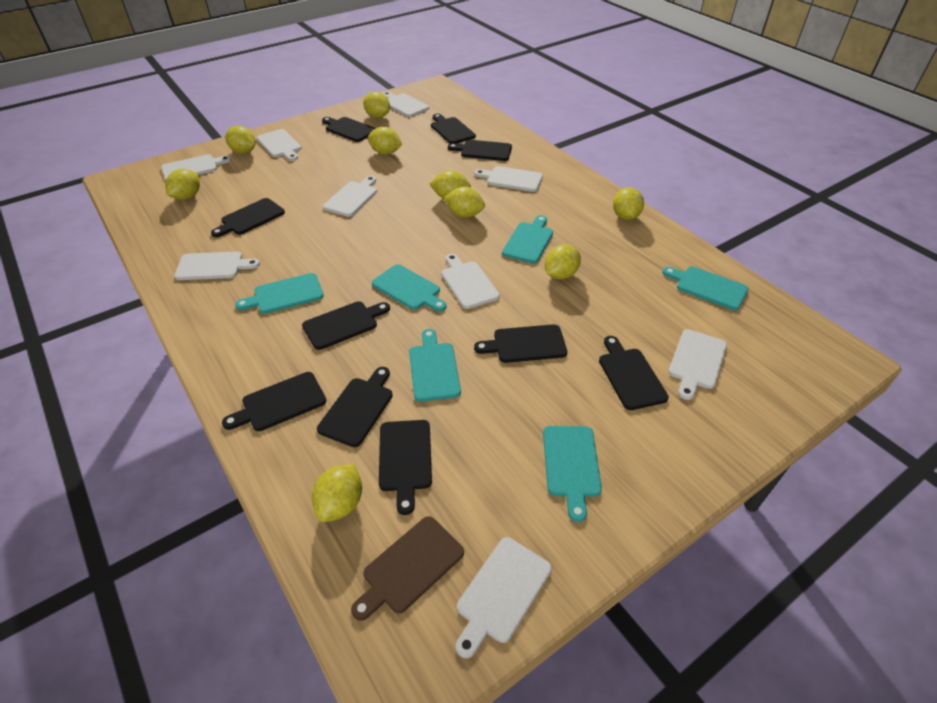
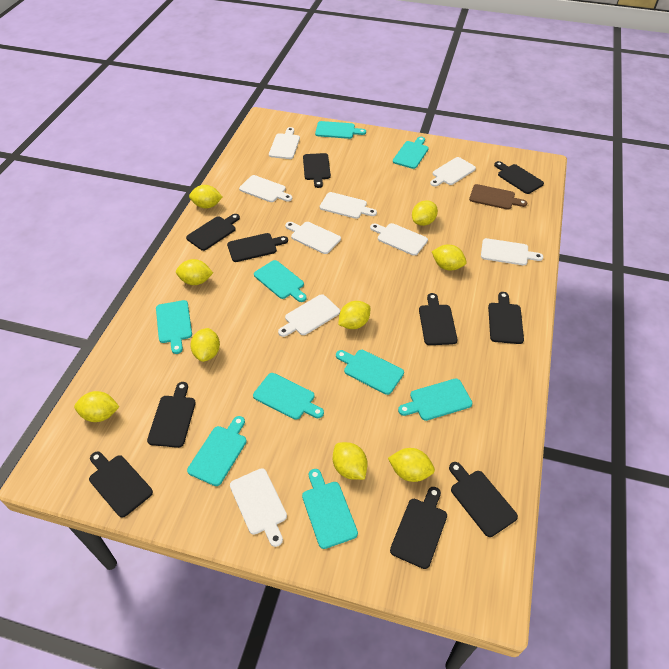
turquoise cutting board: 6 -> 9

